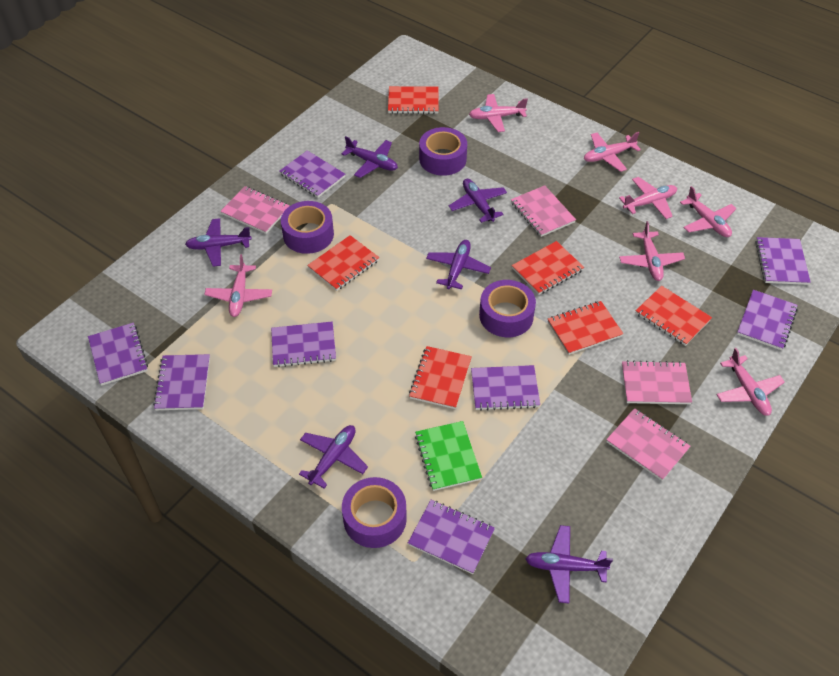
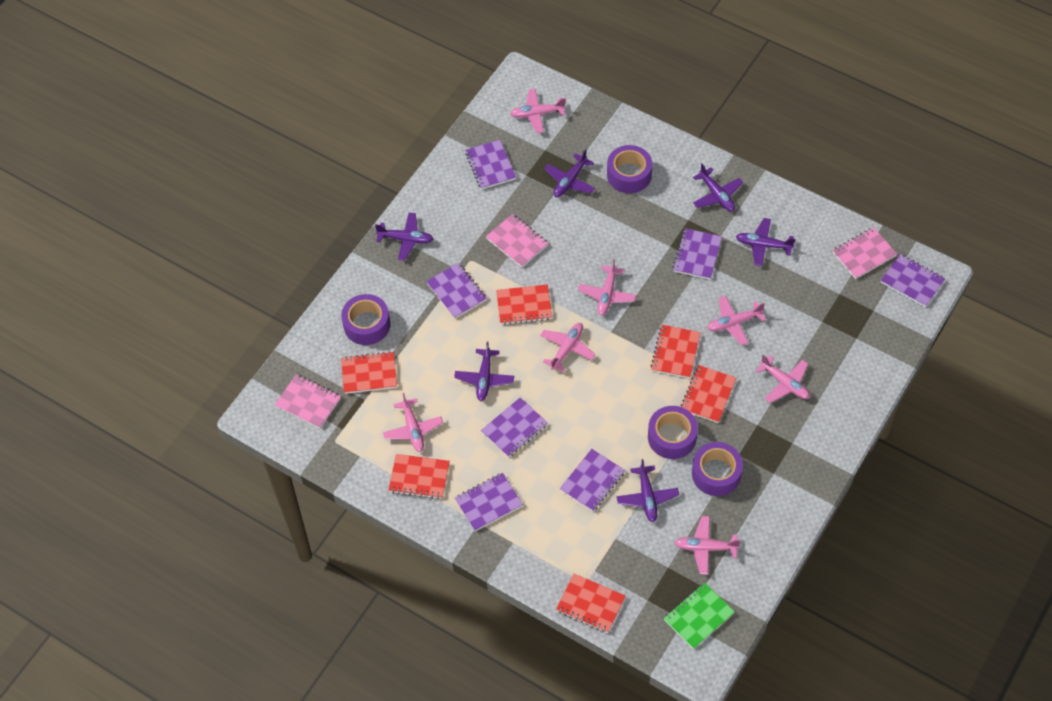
pink notebook: 4 -> 3
purple notebook: 8 -> 7

